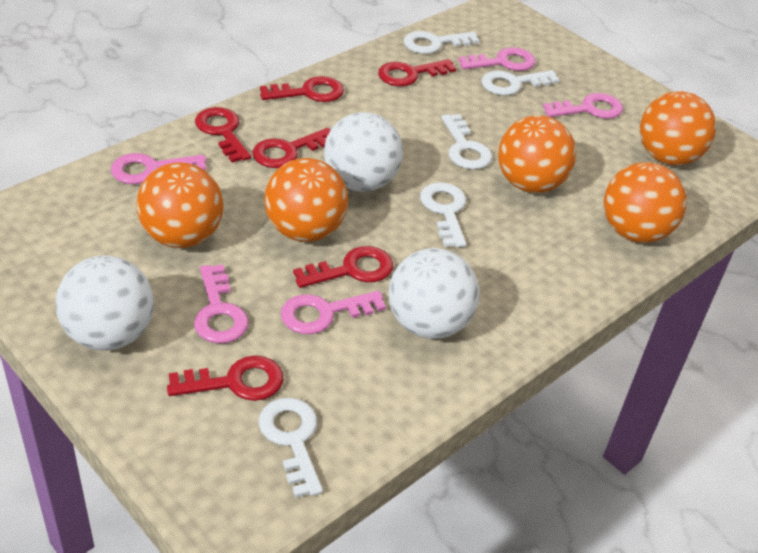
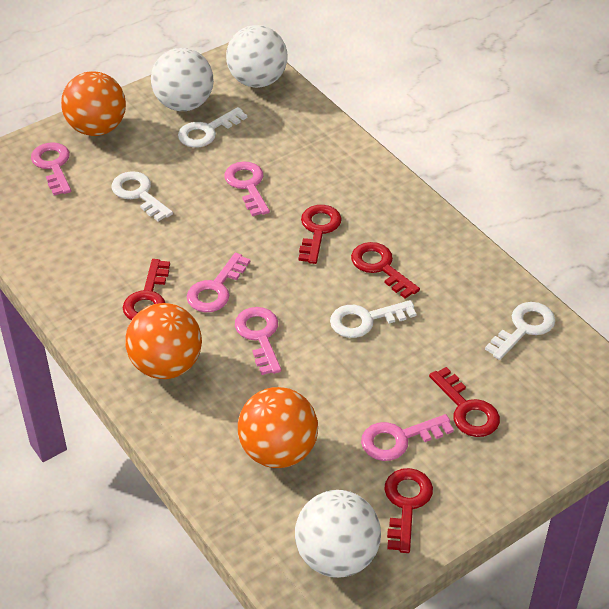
orange ball: 5 -> 3
red key: 6 -> 5
white key: 5 -> 4

